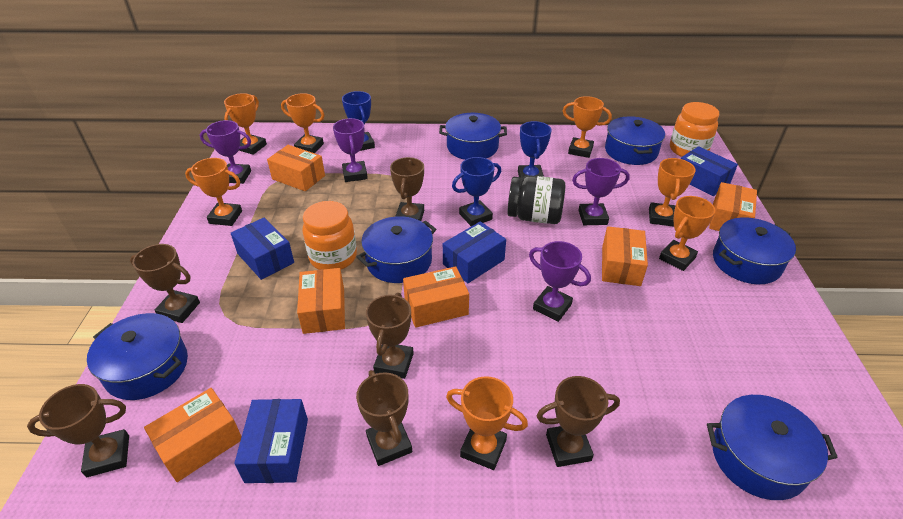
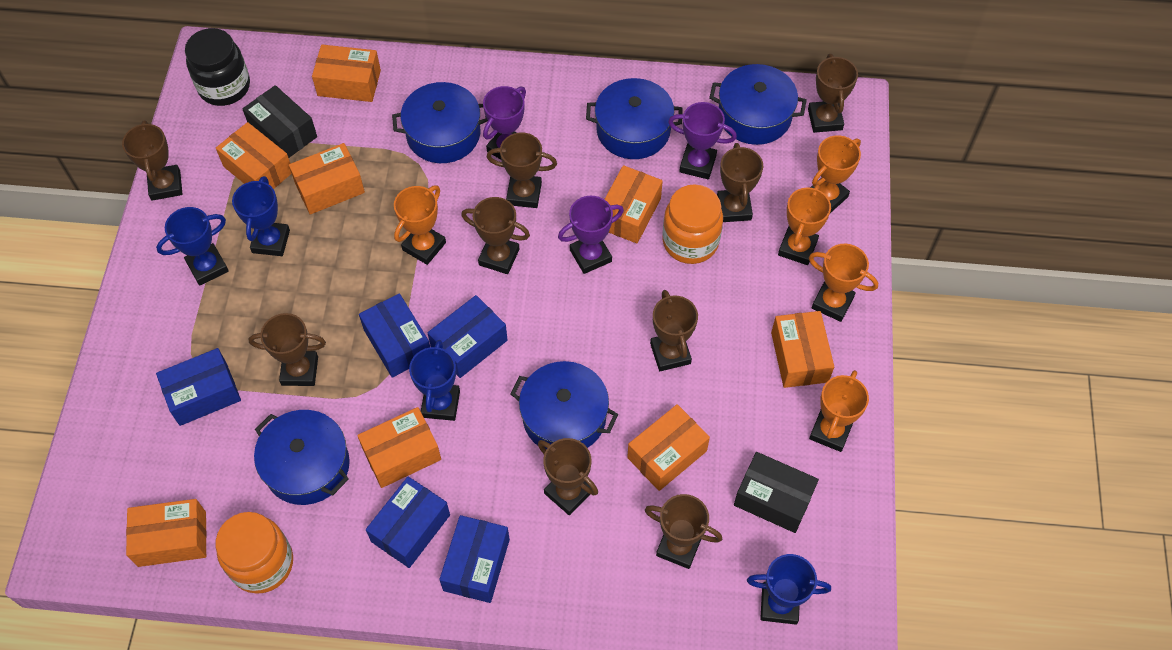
black box: 0 -> 2
blue box: 4 -> 5
blue pot: 6 -> 5
blue trophy: 3 -> 4
brown trophy: 6 -> 9
orange box: 6 -> 8
orange trophy: 7 -> 5
purple trophy: 4 -> 3

